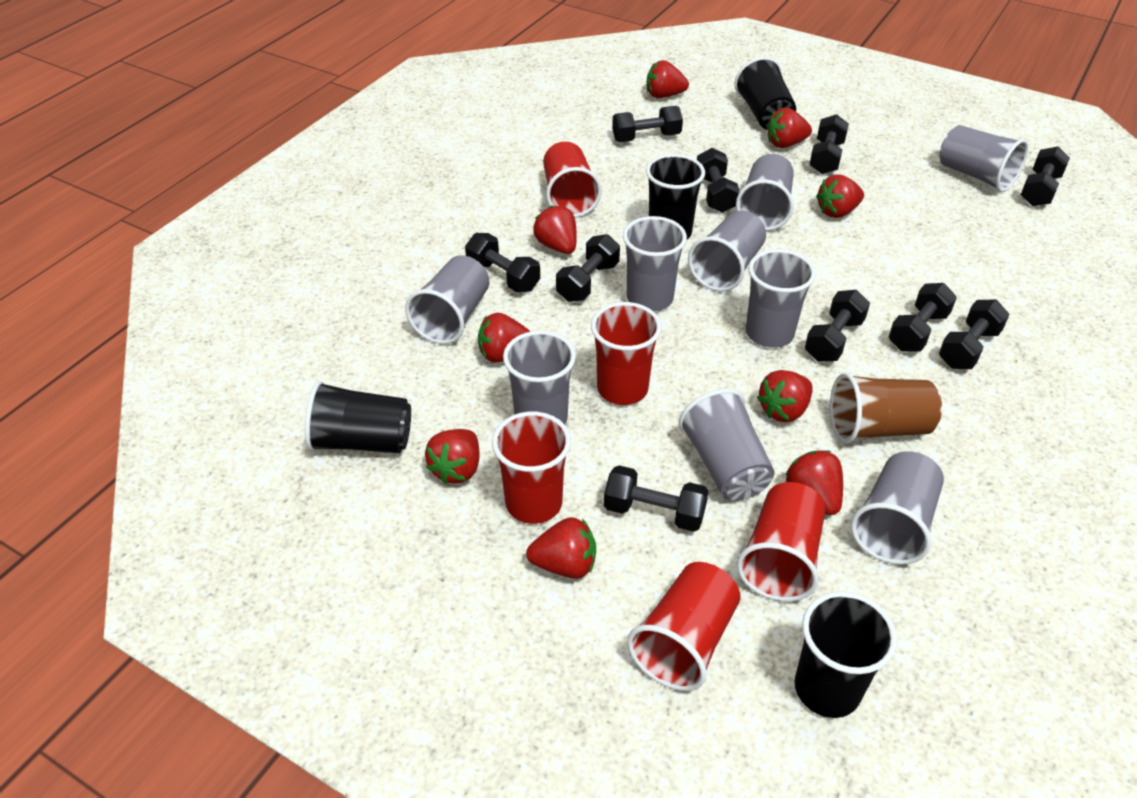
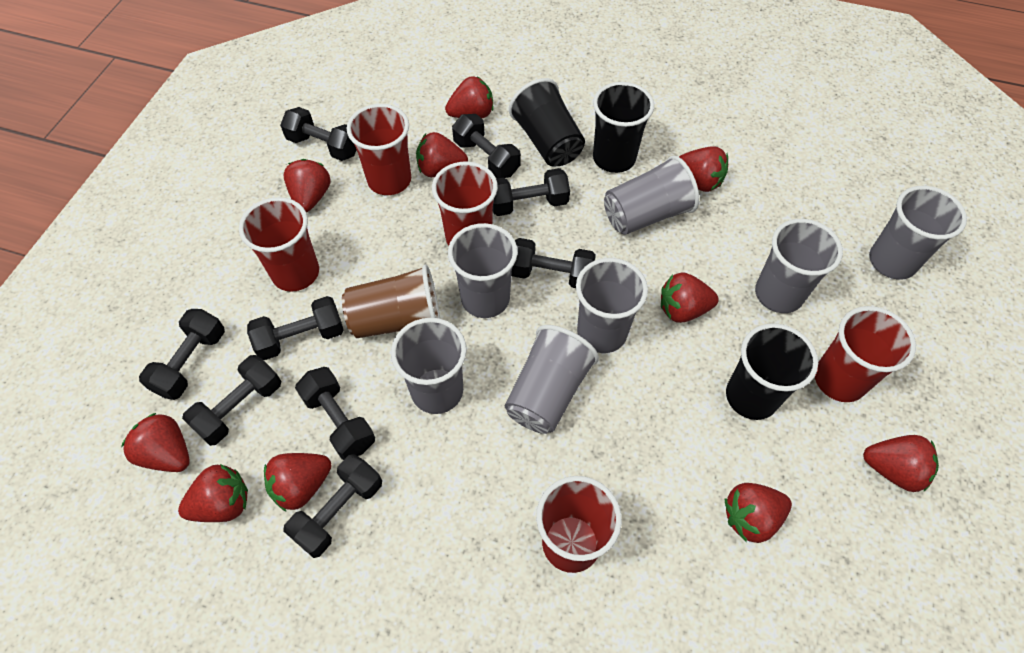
black cup: 4 -> 3
black dumbbell: 10 -> 9
grey cup: 9 -> 7
red strawberry: 9 -> 10

